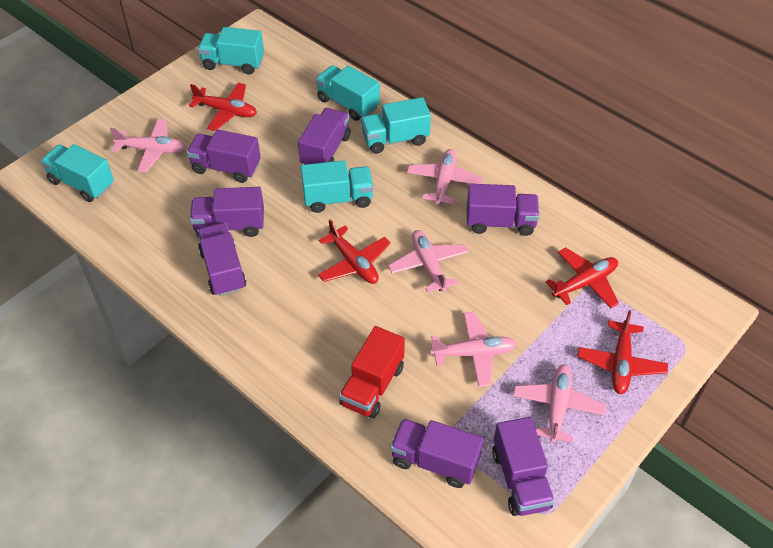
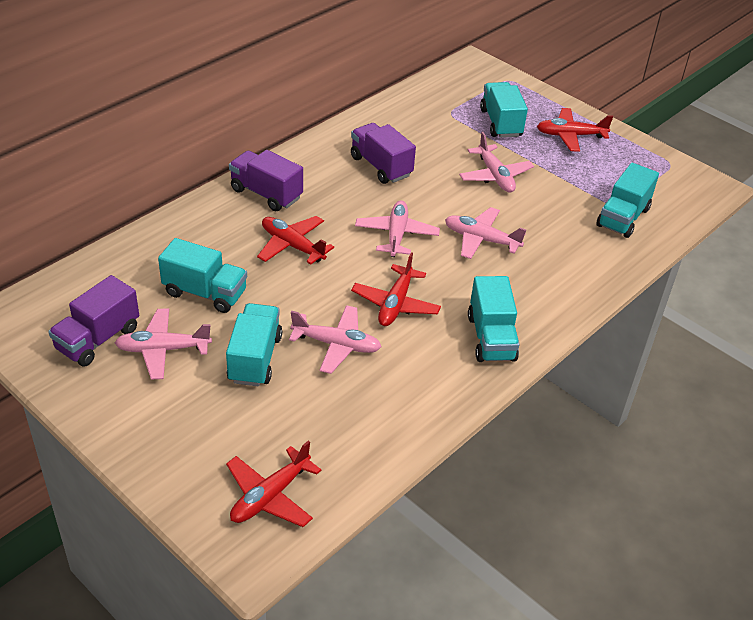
purple truck: 7 -> 3
red truck: 1 -> 0

